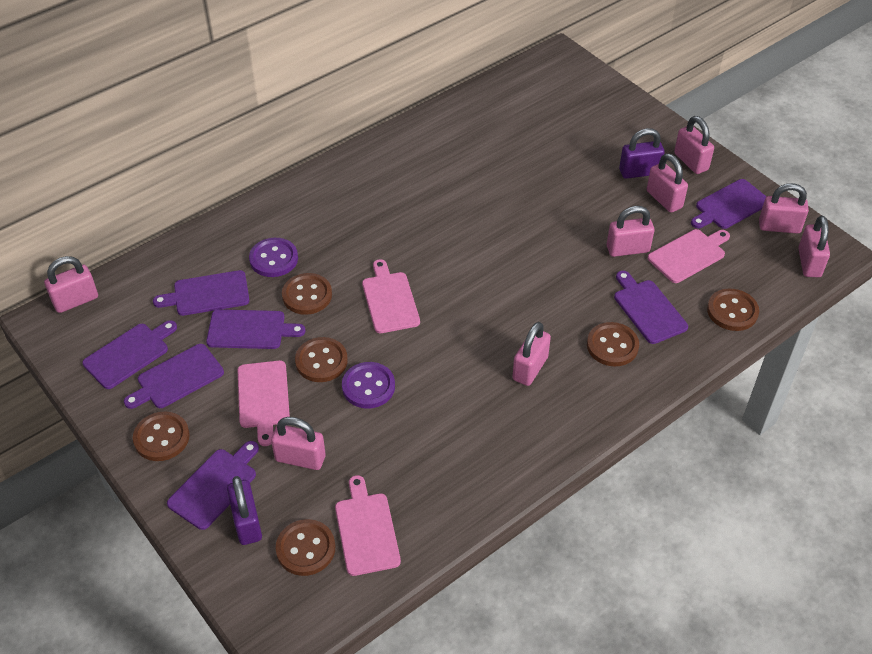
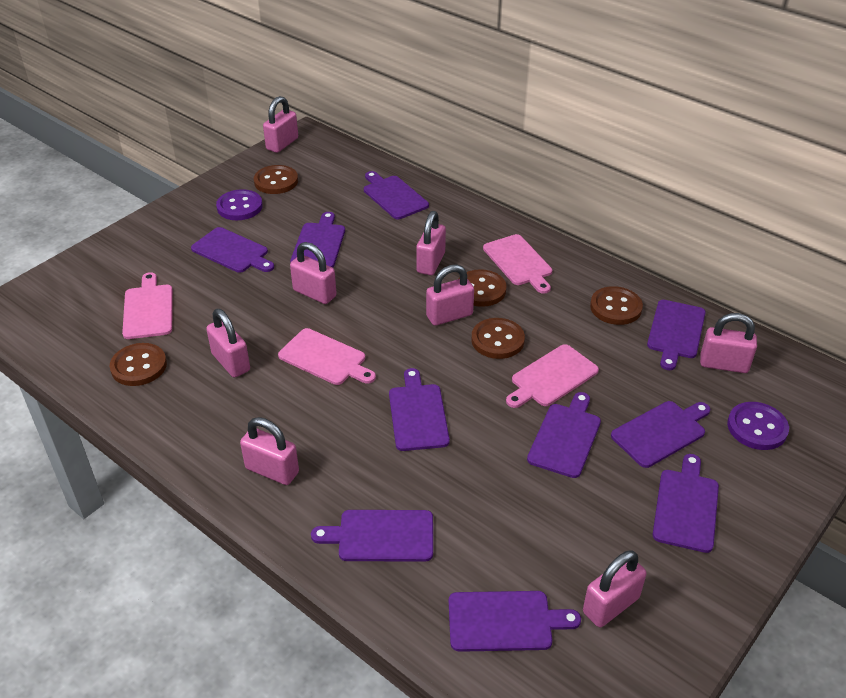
brown button: 6 -> 5
purple cutting board: 7 -> 10
purple padlock: 2 -> 0

